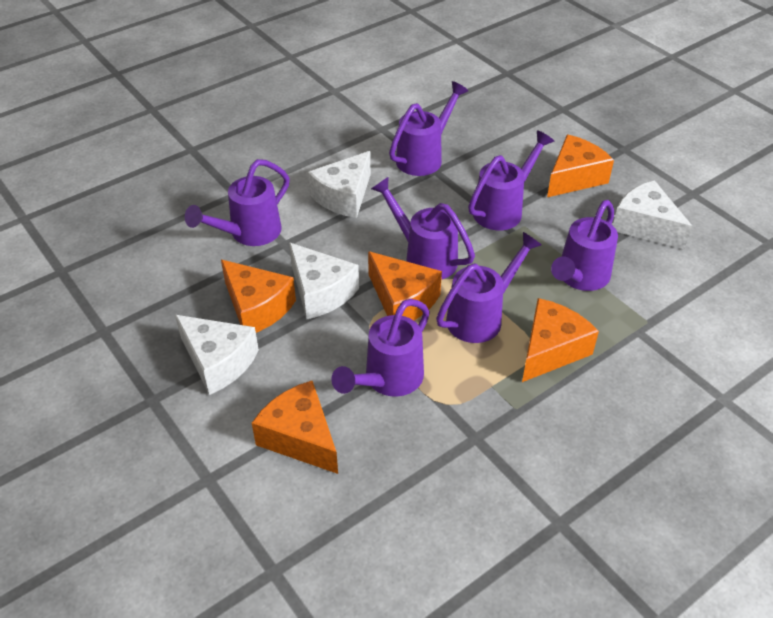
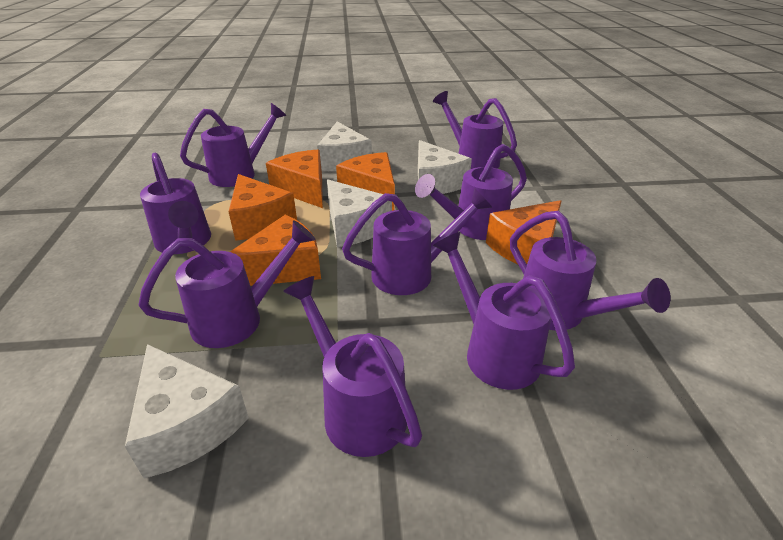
purple watering can: 7 -> 9

